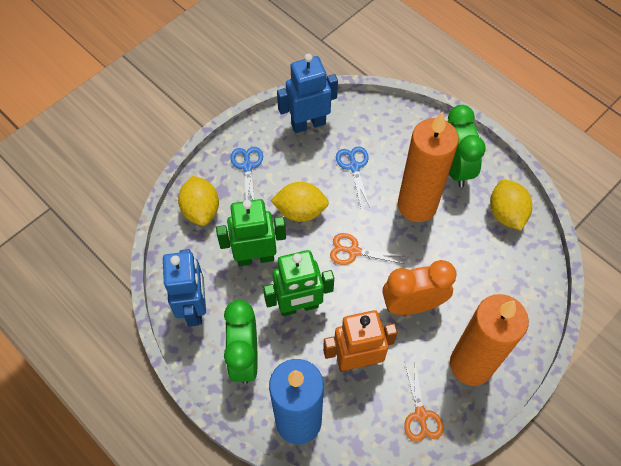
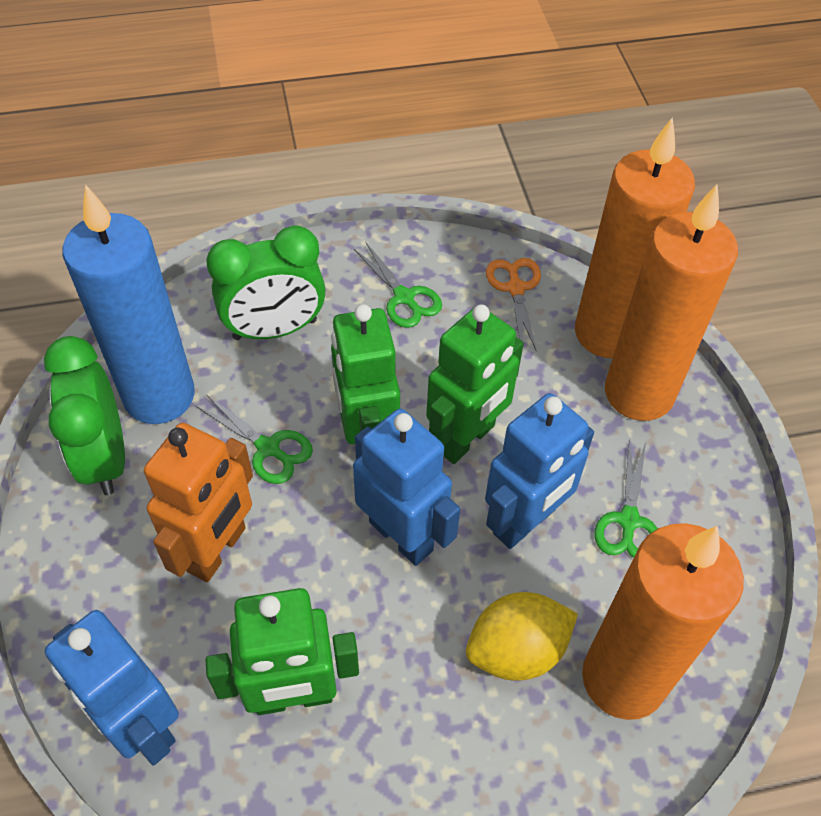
blue robot: 2 -> 3
blue scissors: 2 -> 0
green robot: 2 -> 3
green scissors: 0 -> 3
orange candle: 2 -> 3
orange clock: 1 -> 0
orange scissors: 2 -> 1
yellow lemon: 3 -> 1

